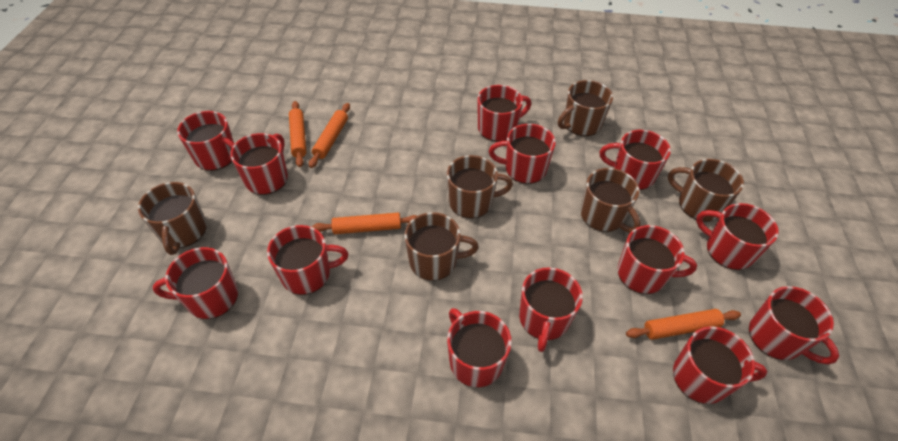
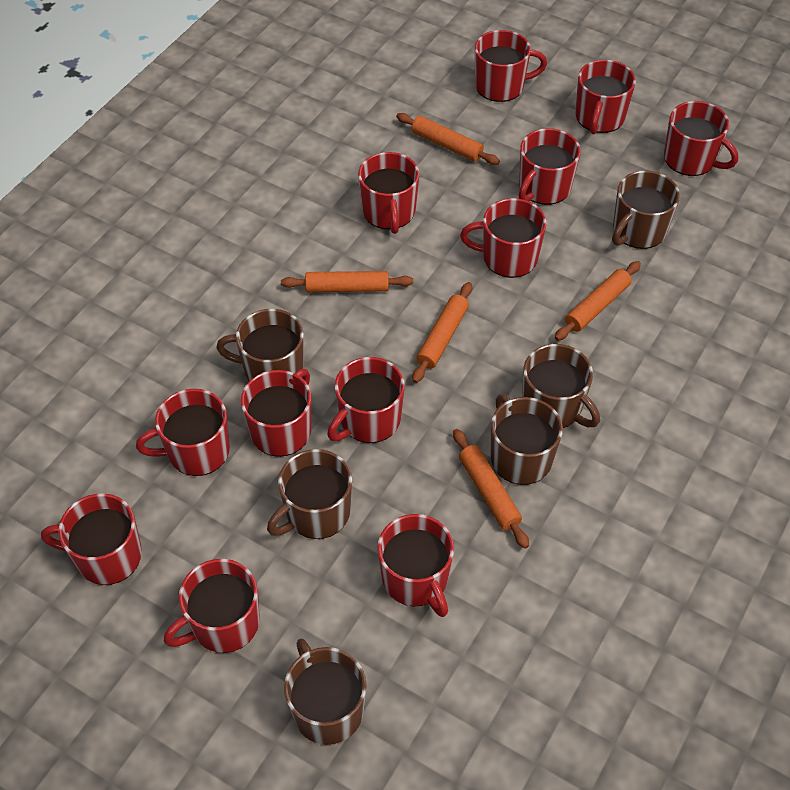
orange rolling pin: 4 -> 5
red mug: 13 -> 12

